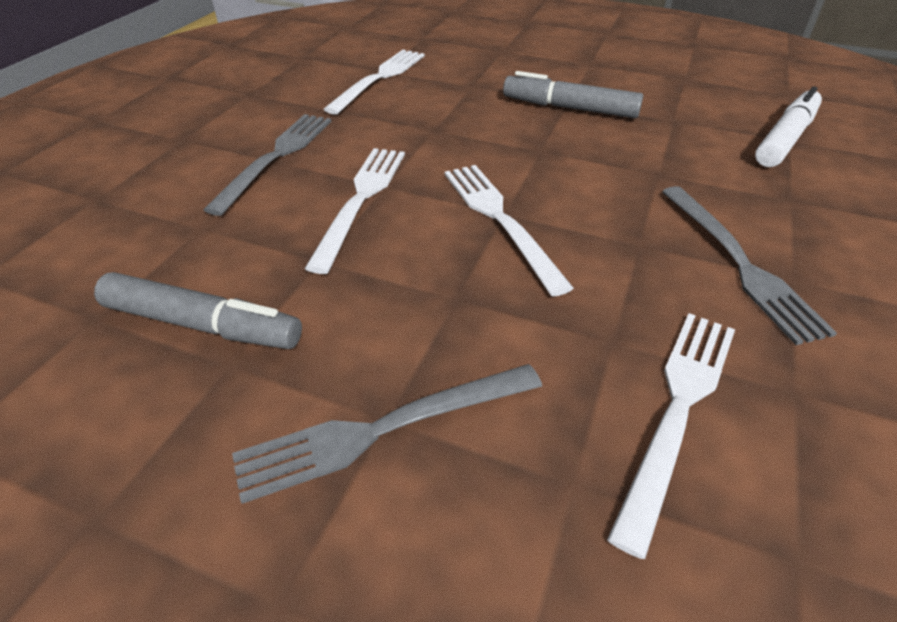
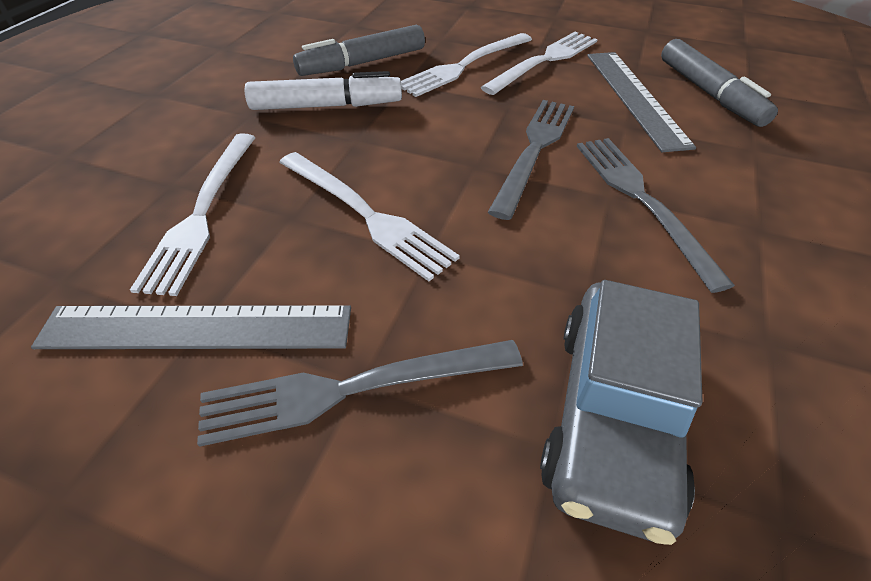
grey car: 0 -> 1
grey ruler: 0 -> 2

